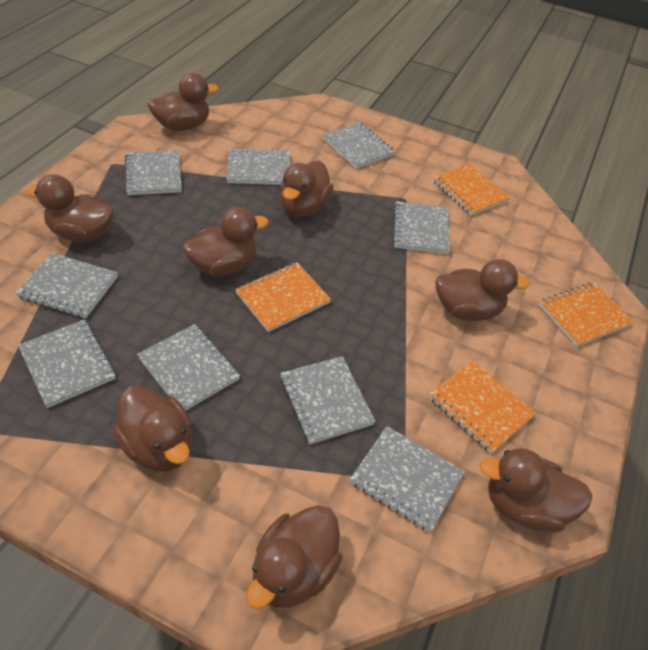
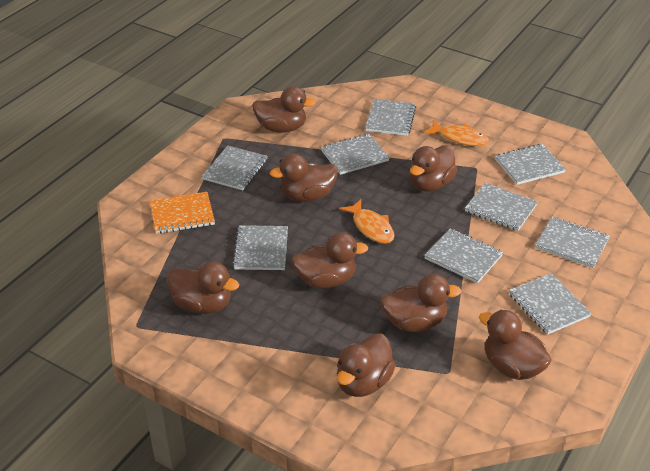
orange fish: 0 -> 2
orange notebook: 4 -> 1

